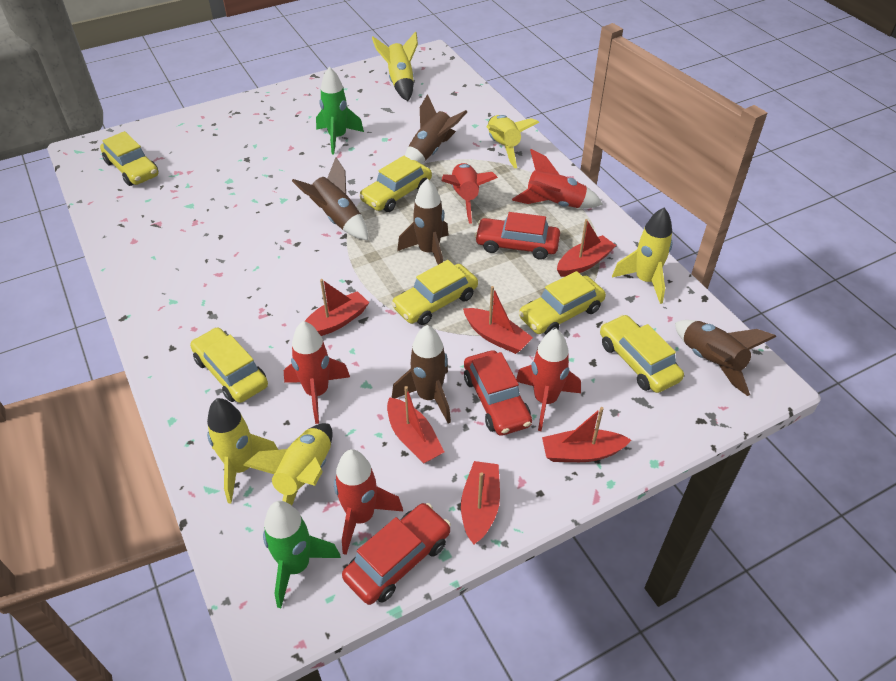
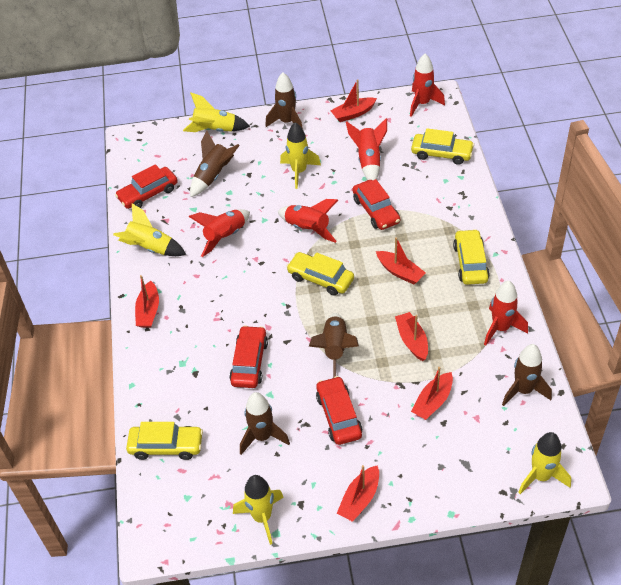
green rocket: 2 -> 0
red car: 3 -> 4
yellow car: 6 -> 4

